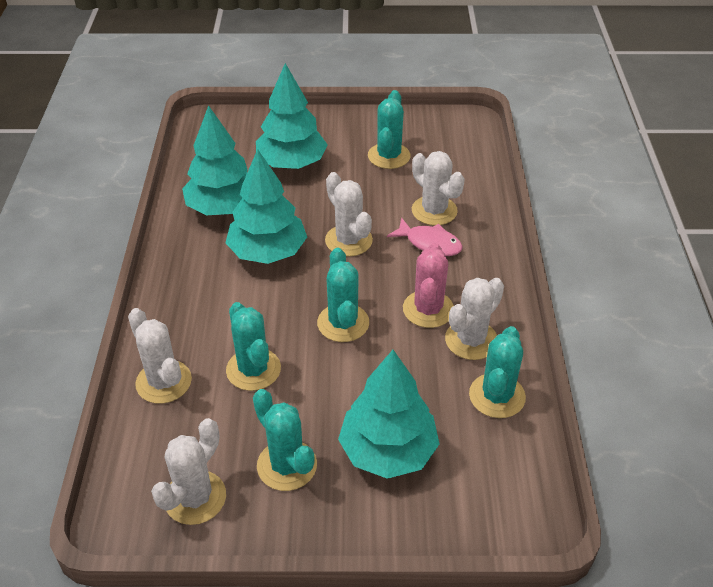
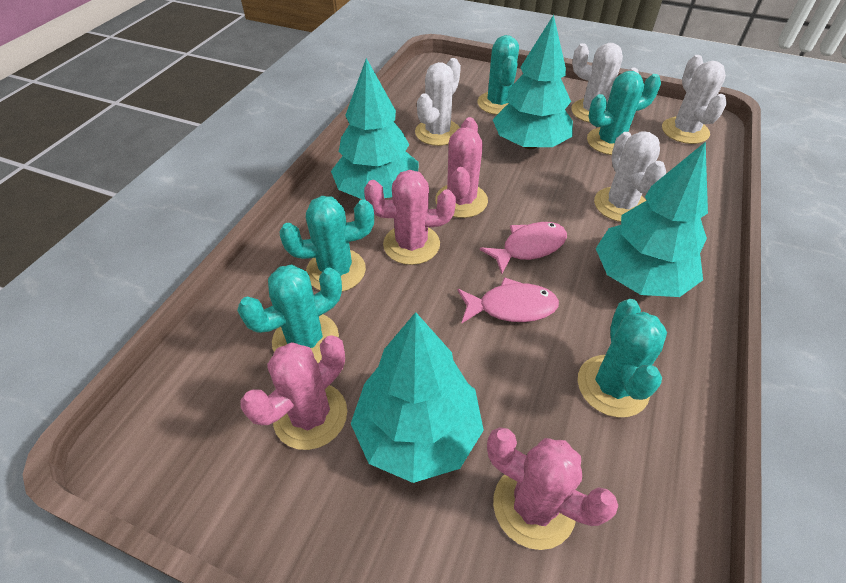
pink cactus: 1 -> 4
pink fish: 1 -> 2
white cactus: 5 -> 4

